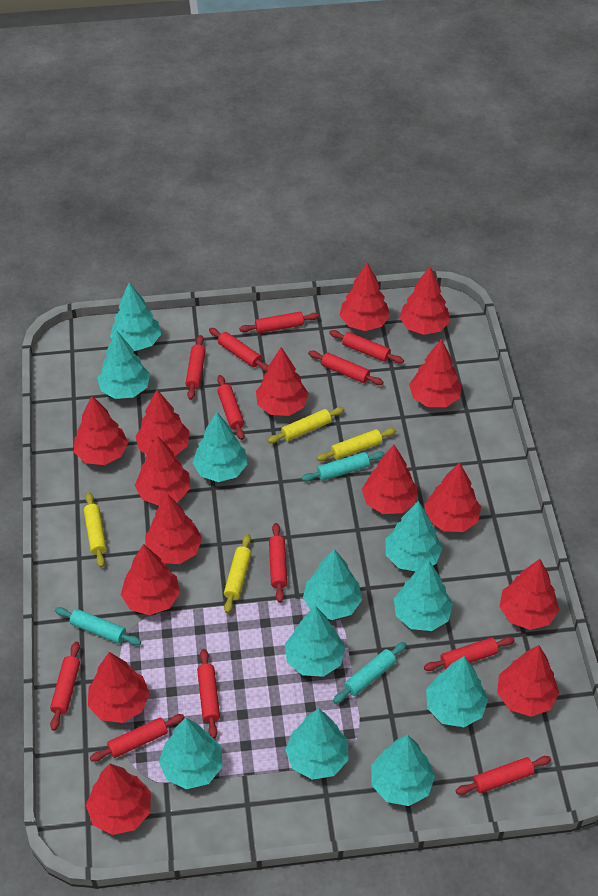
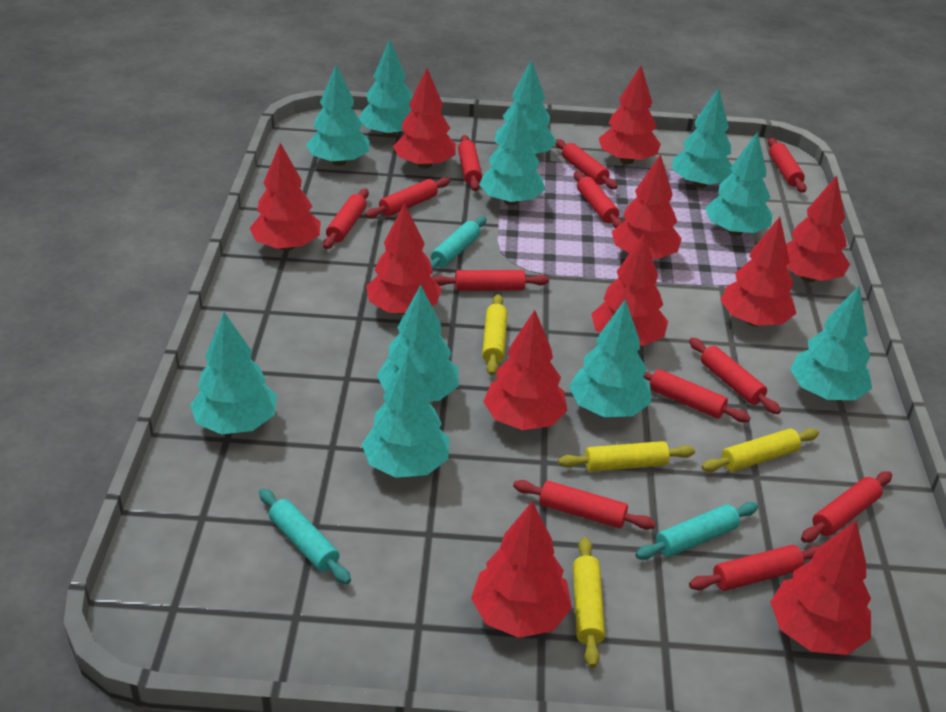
red tree: 15 -> 11

